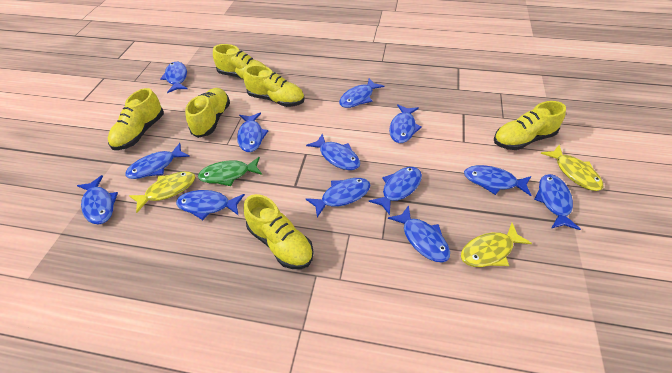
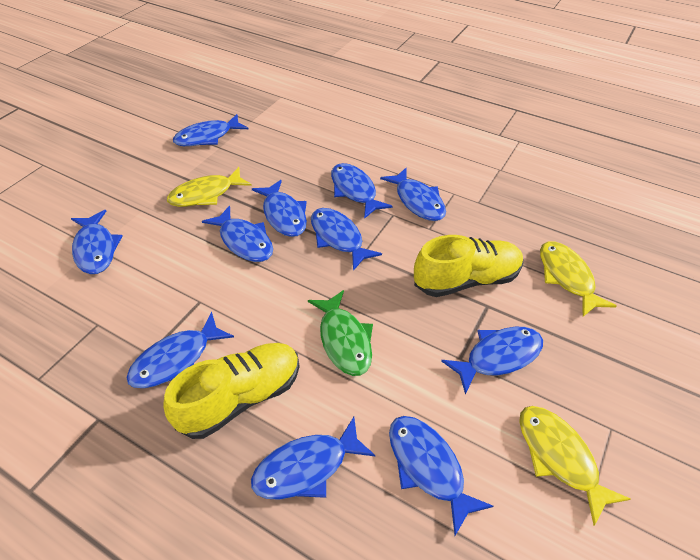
blue fish: 13 -> 11
yellow shoe: 6 -> 2

